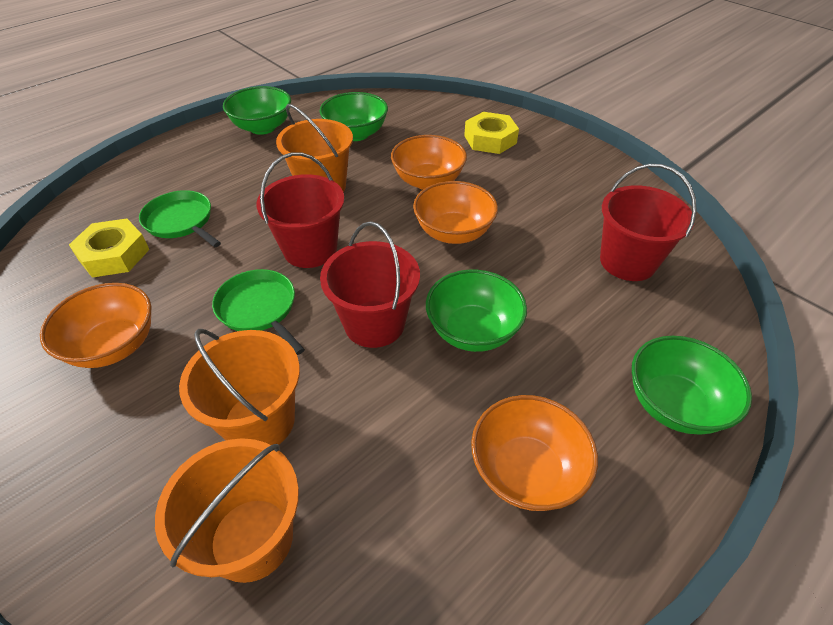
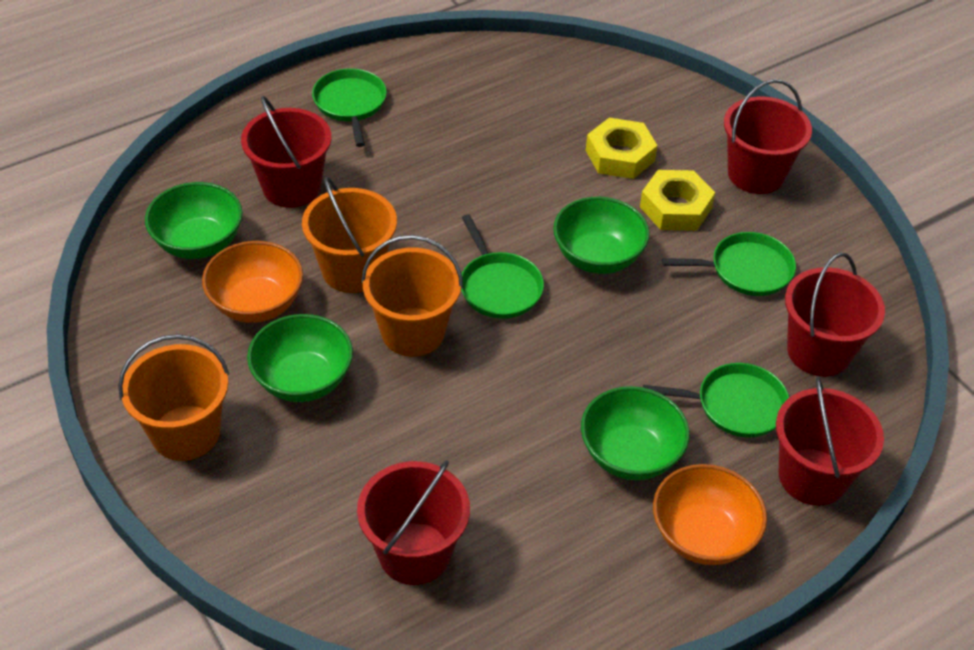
green pan: 2 -> 4
orange bowl: 4 -> 2
red bucket: 3 -> 5

